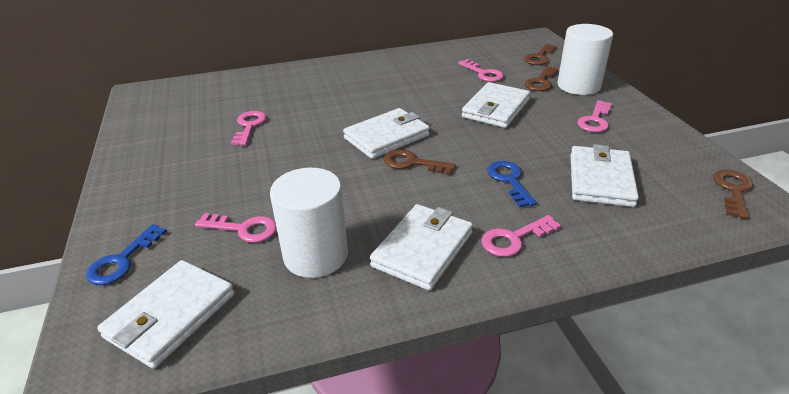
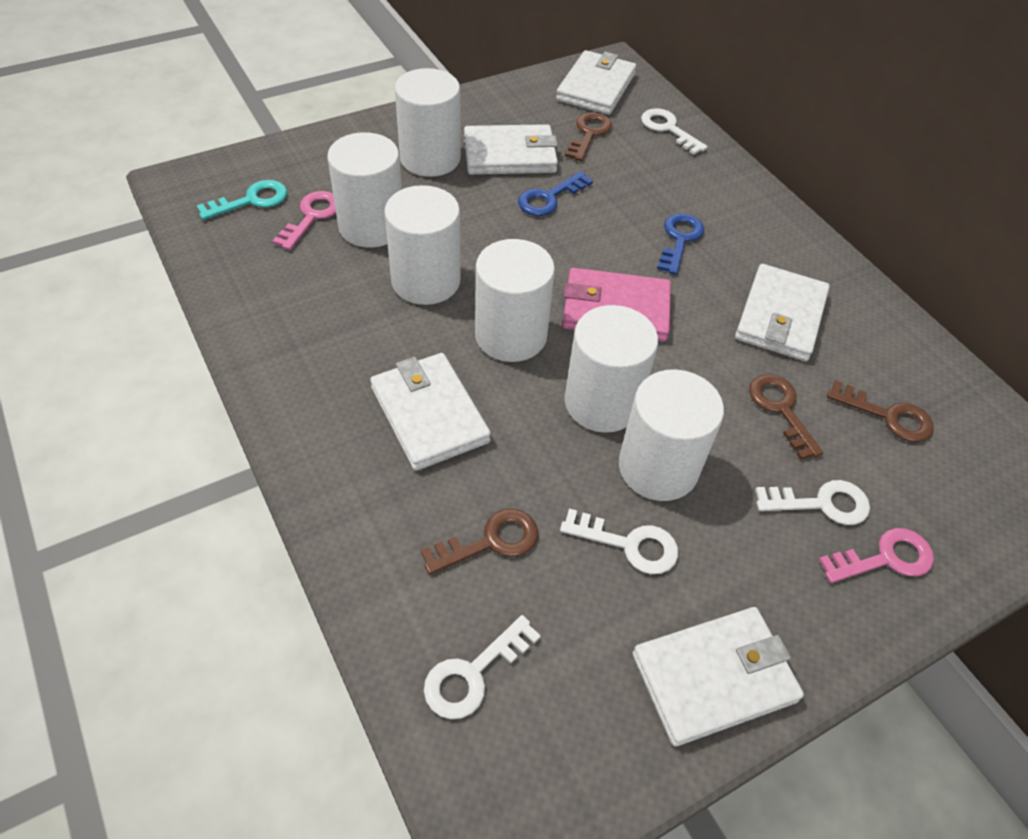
pink key: 5 -> 2
pink wallet: 0 -> 1
turquoise key: 0 -> 1
white cylinder: 2 -> 6
white key: 0 -> 4

